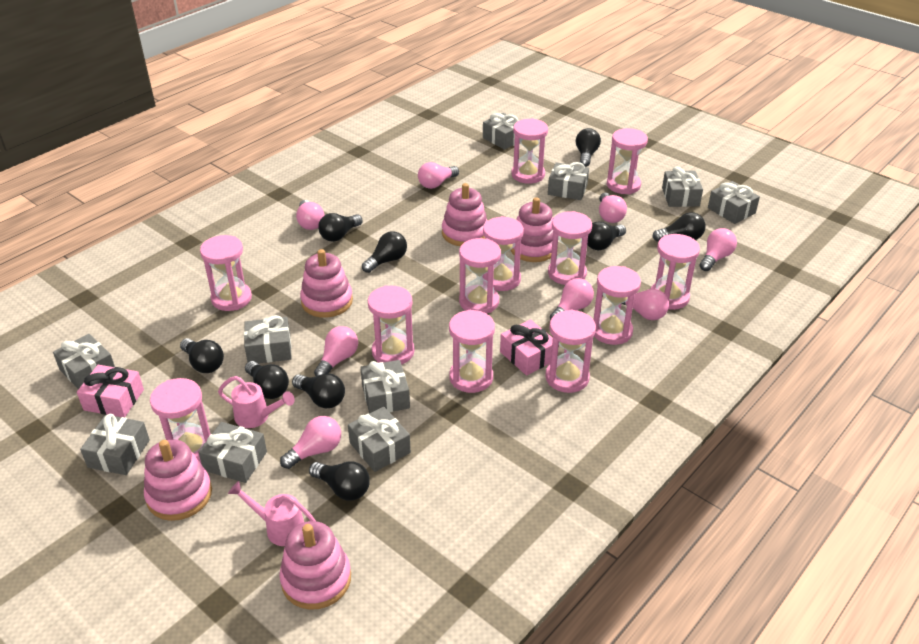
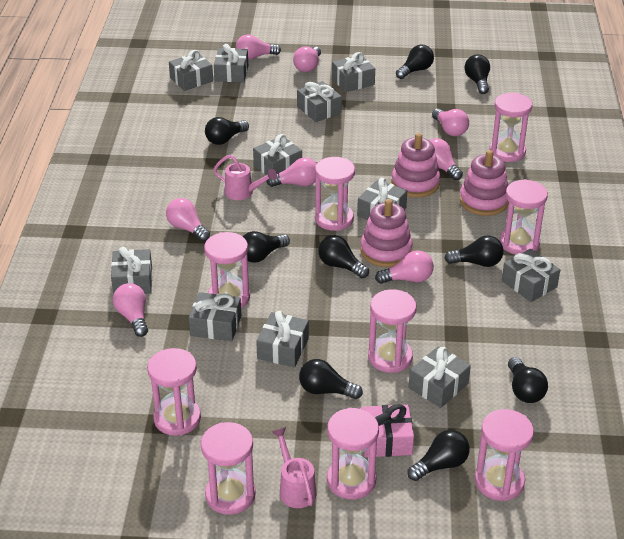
grey gift: 10 -> 11
pink gift: 2 -> 1
pink hourglass: 12 -> 9
pink stacking toy: 5 -> 3

